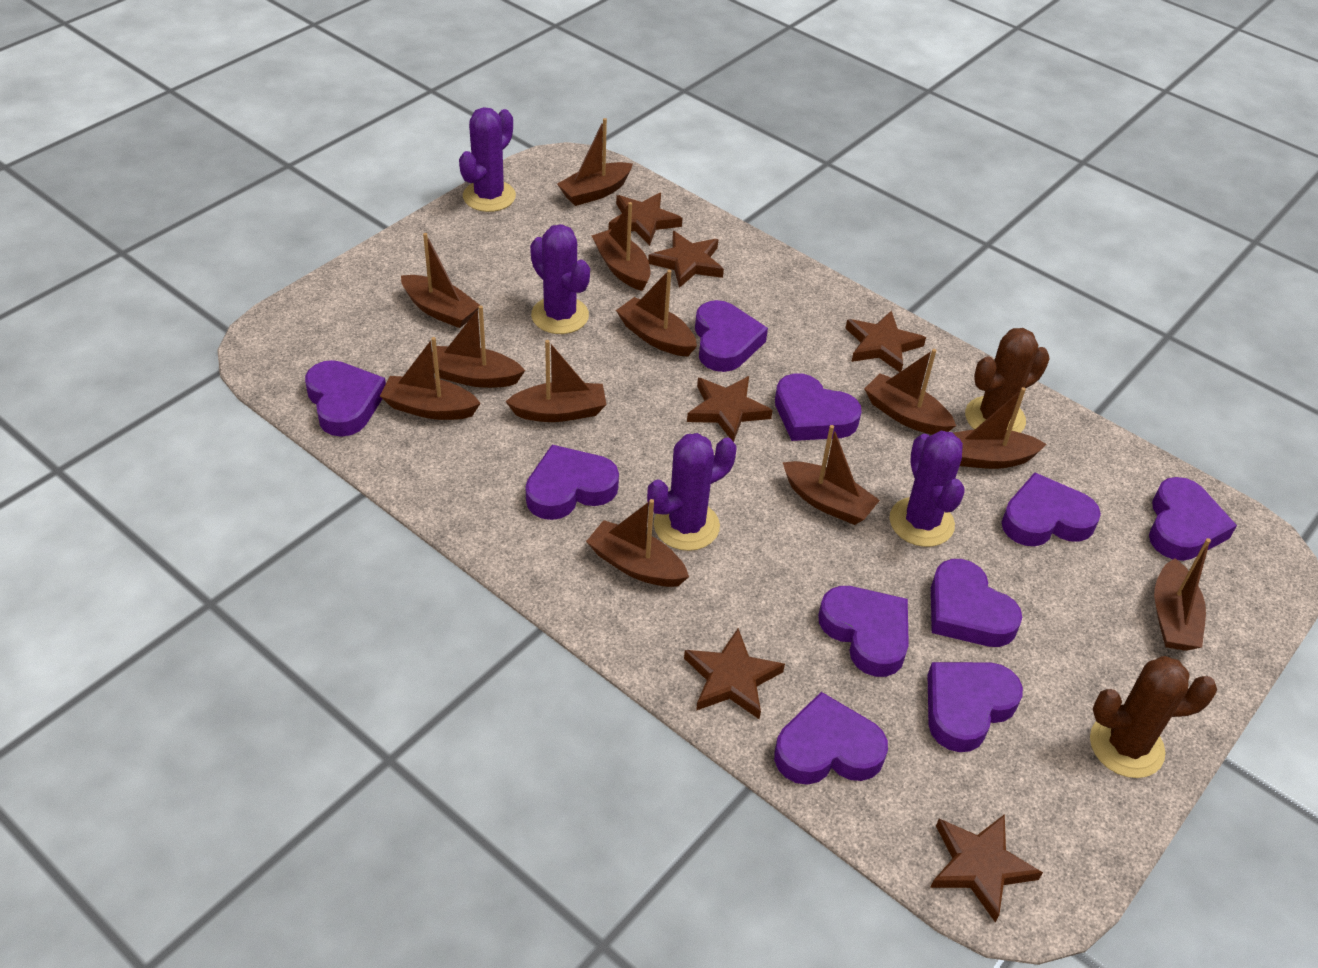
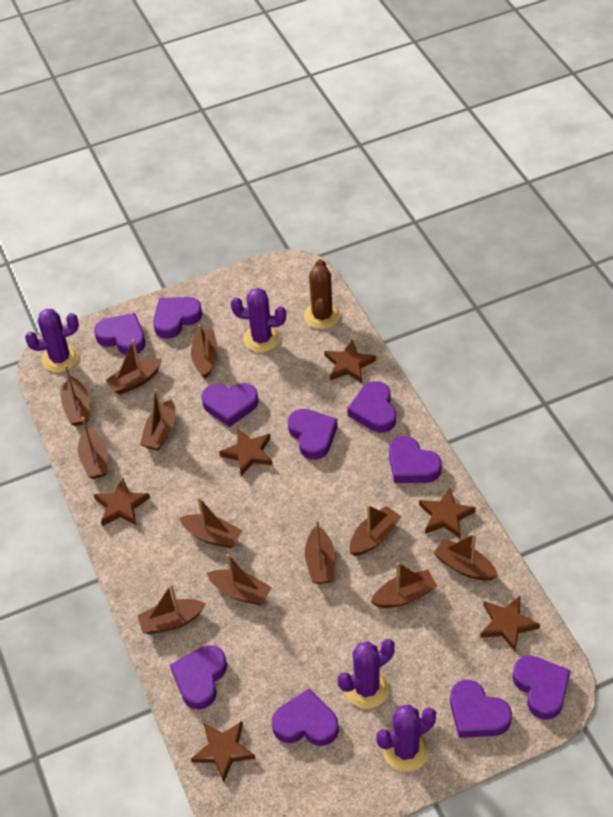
brown cactus: 2 -> 1

